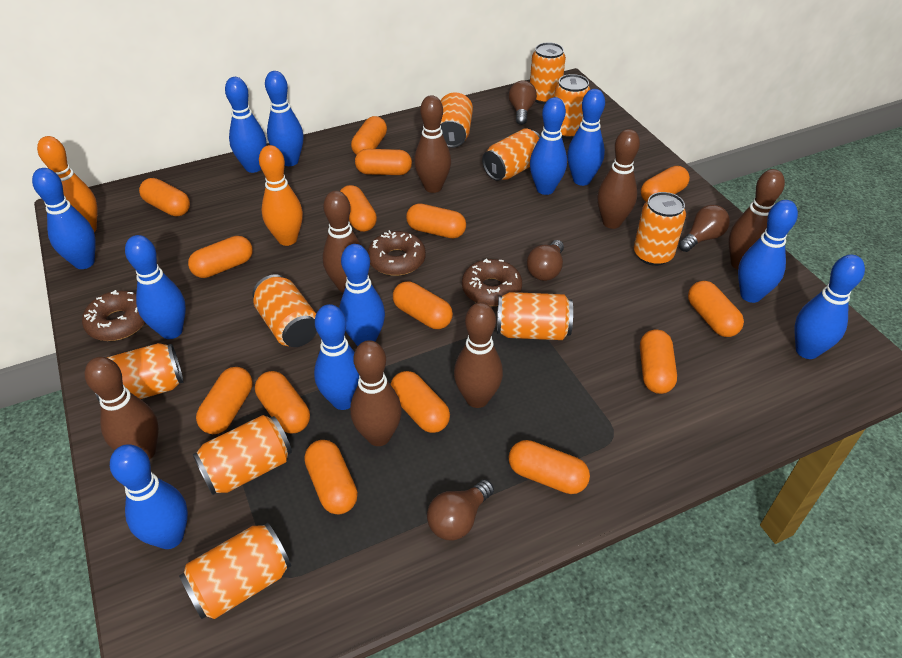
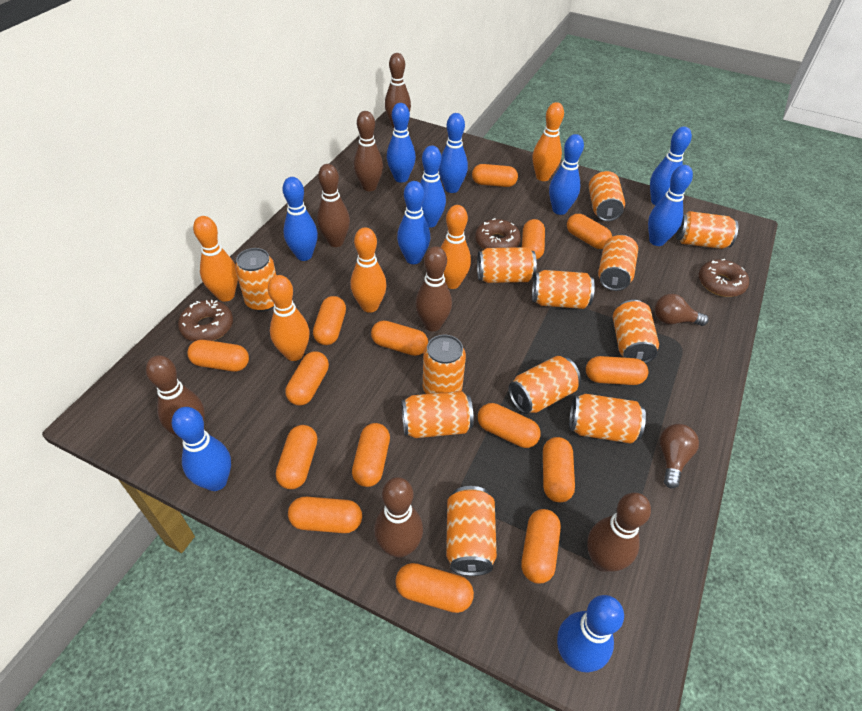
blue bowling pin: 11 -> 10
brown light bulb: 4 -> 2
orange bowling pin: 2 -> 5
orange can: 10 -> 12

